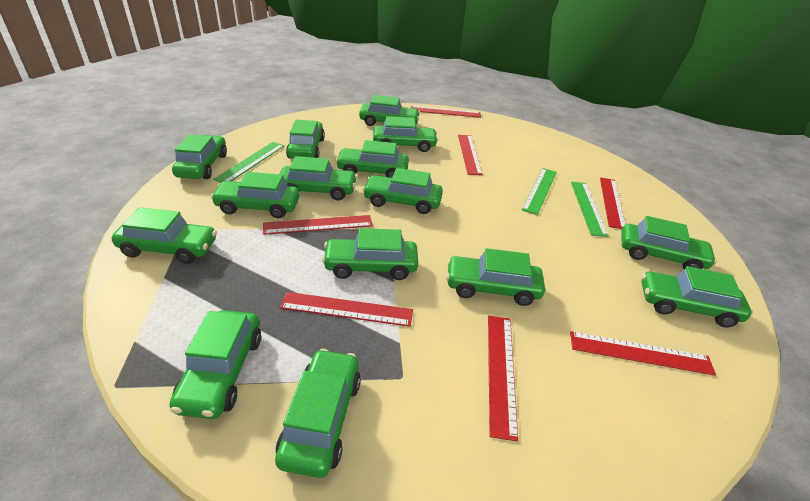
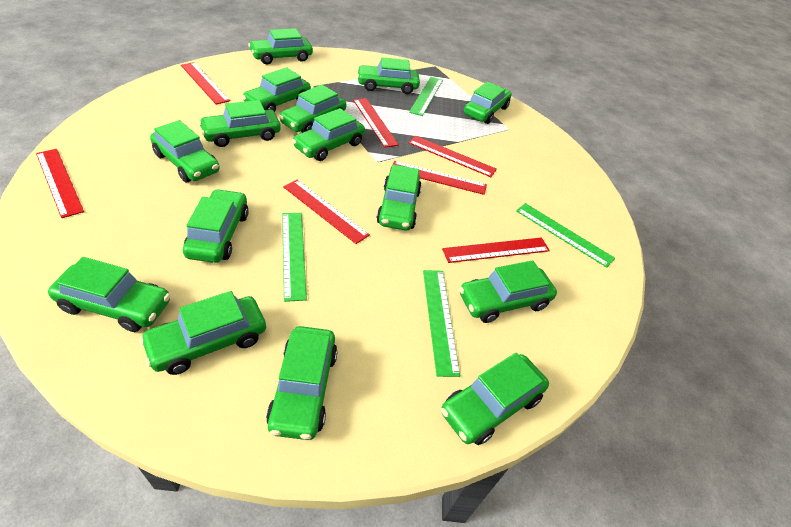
green ruler: 3 -> 4

